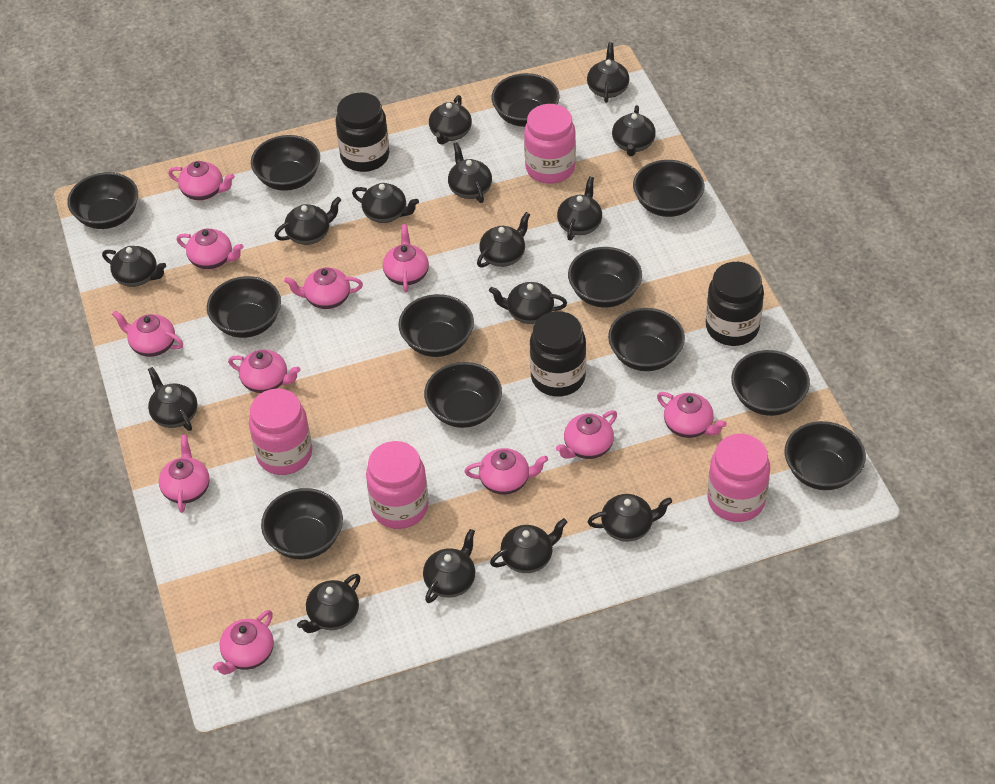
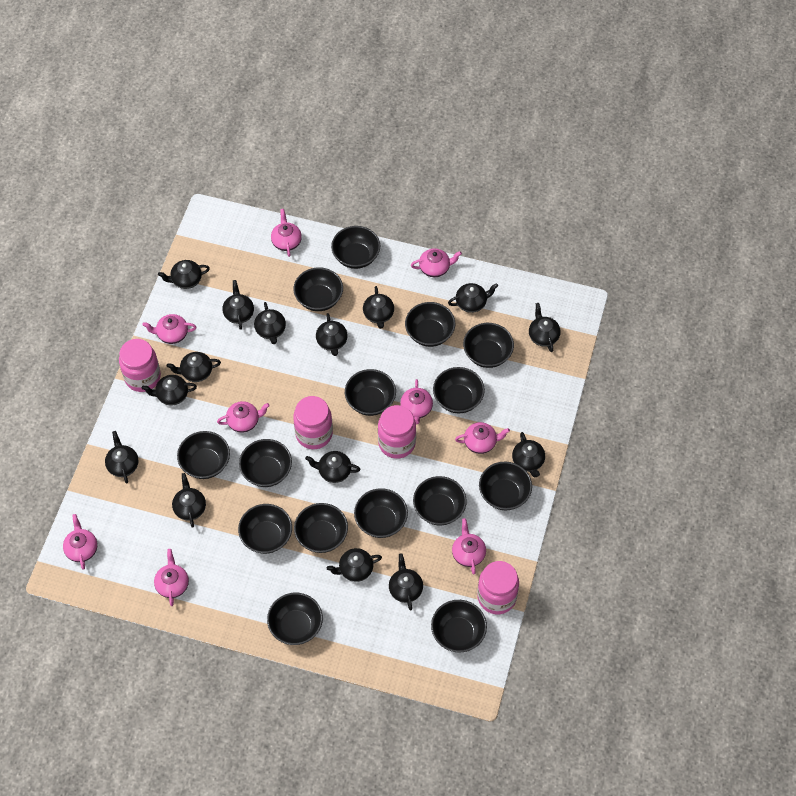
black bowl: 12 -> 15
black jar: 3 -> 0
pink teapot: 11 -> 9

